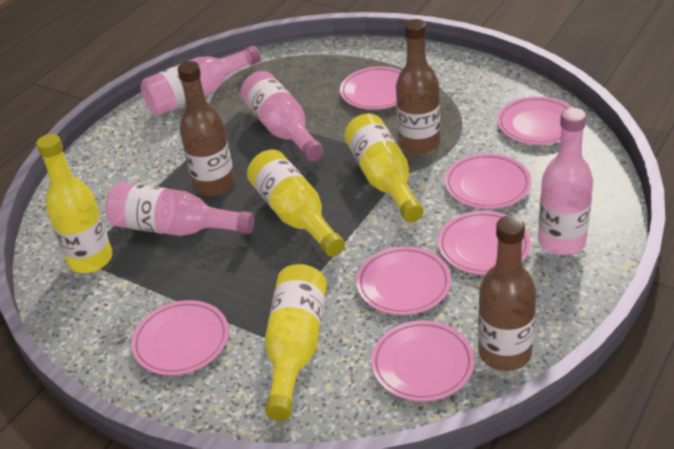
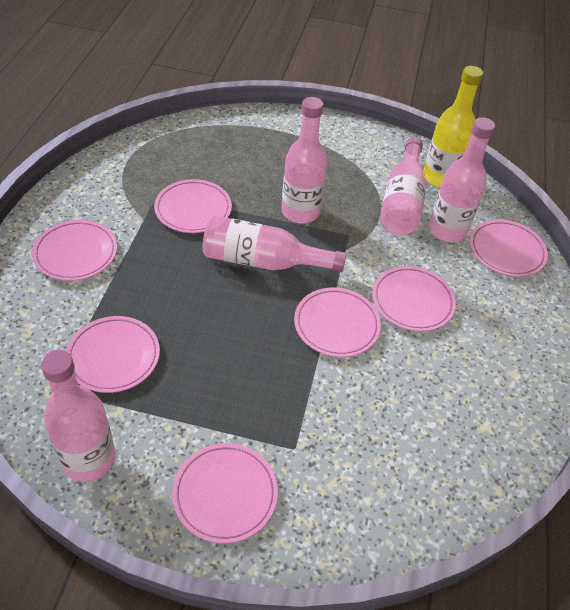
brown bottle: 3 -> 0
pink bottle: 4 -> 5
yellow bottle: 4 -> 1

